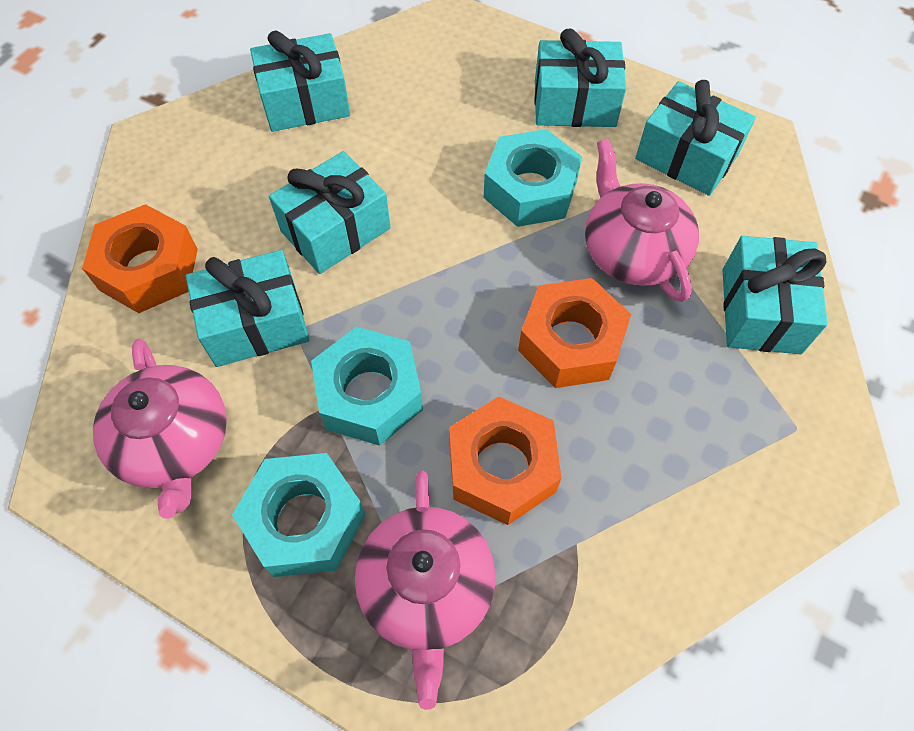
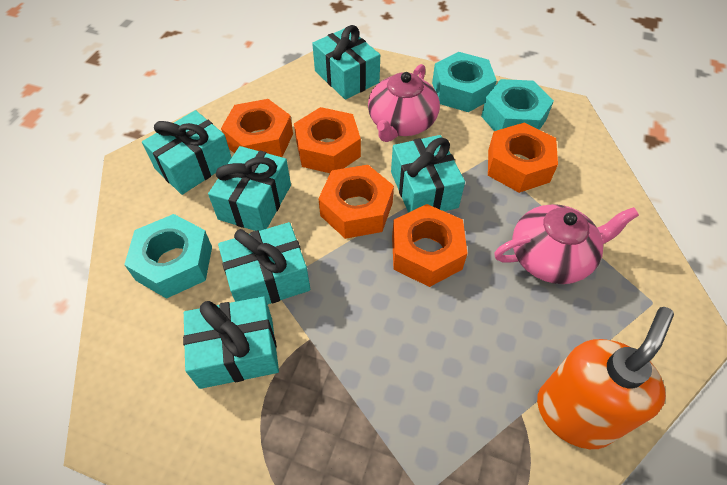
orange nut: 3 -> 5
orange soap dispenser: 0 -> 1
pink teapot: 3 -> 2

